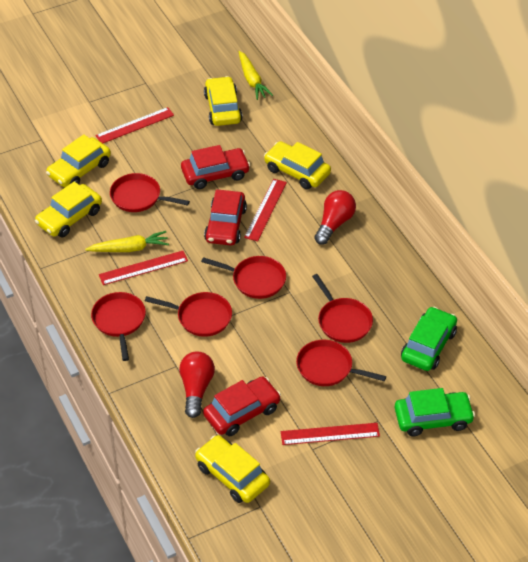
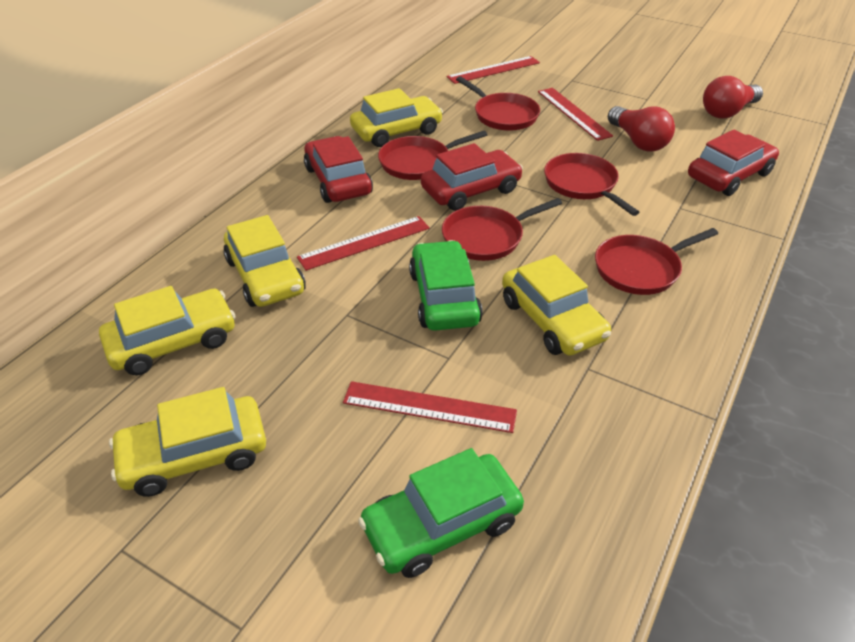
red pan: 6 -> 5
yellow carrot: 2 -> 0

